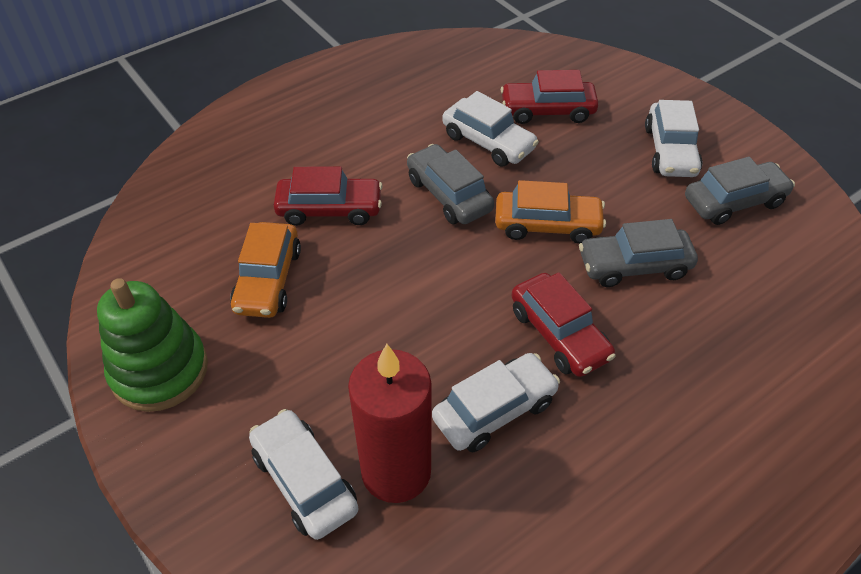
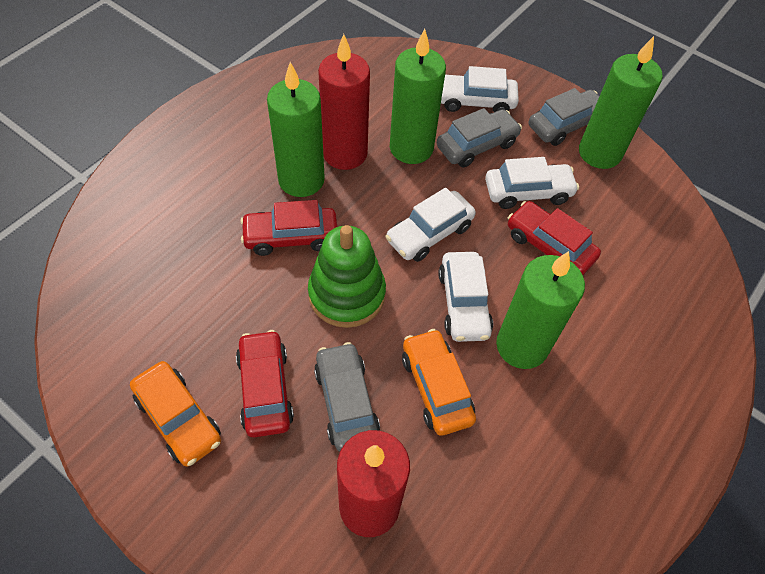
green candle: 0 -> 4
red candle: 1 -> 2

